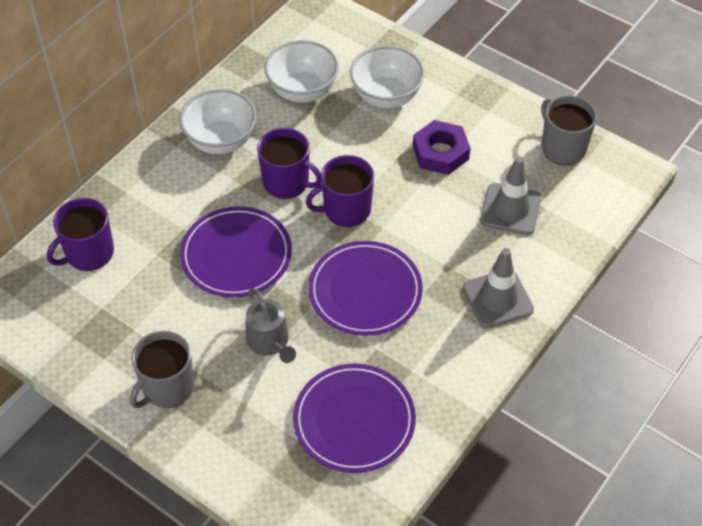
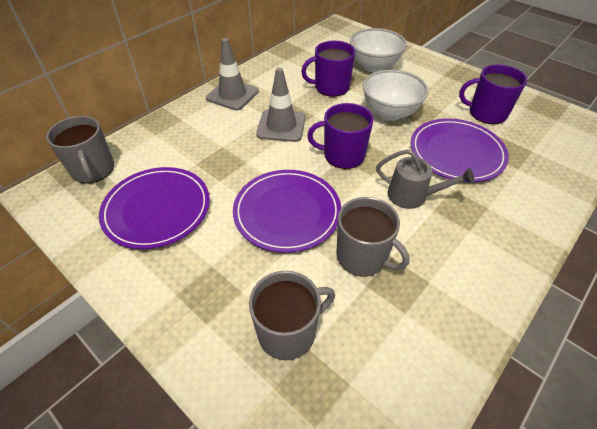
grey mug: 2 -> 3
purple nut: 1 -> 0
white bowl: 3 -> 2

